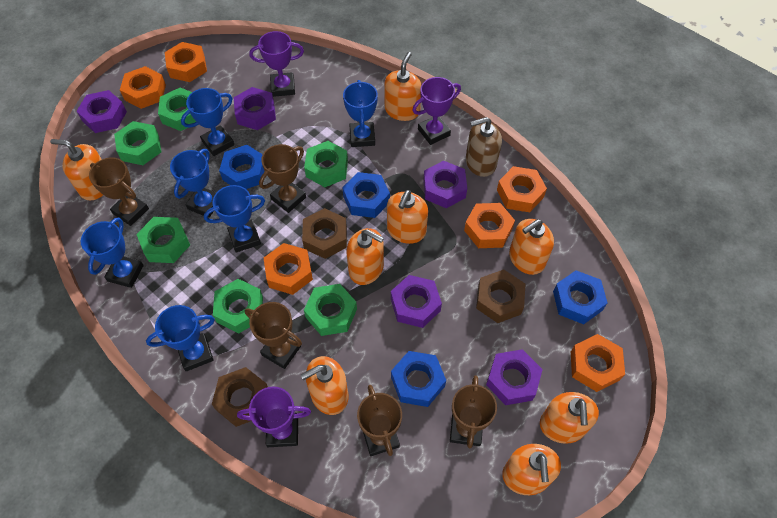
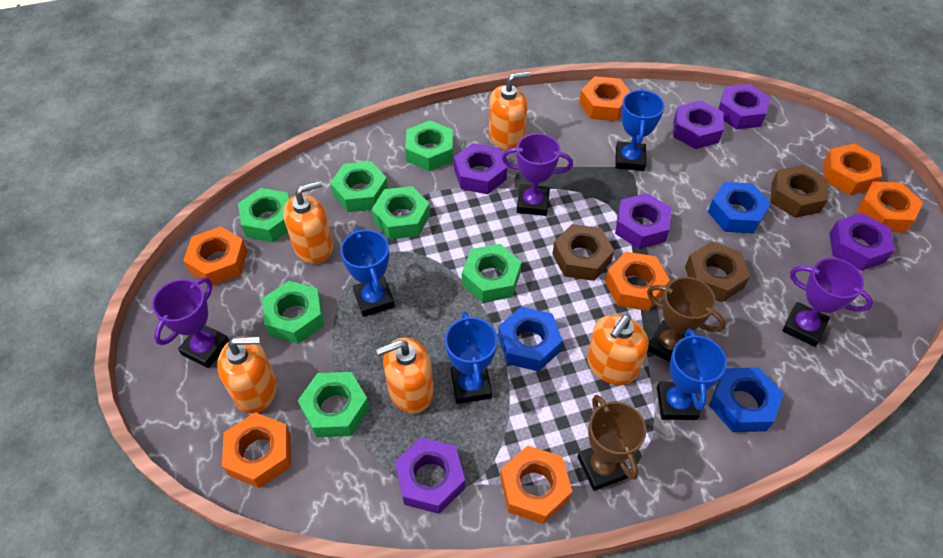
blue nut: 4 -> 3
blue trophy: 6 -> 4
brown soap dispenser: 1 -> 0
brown trophy: 5 -> 2
green nut: 6 -> 7
orange nut: 6 -> 7
orange soap dispenser: 8 -> 5
purple nut: 5 -> 6

